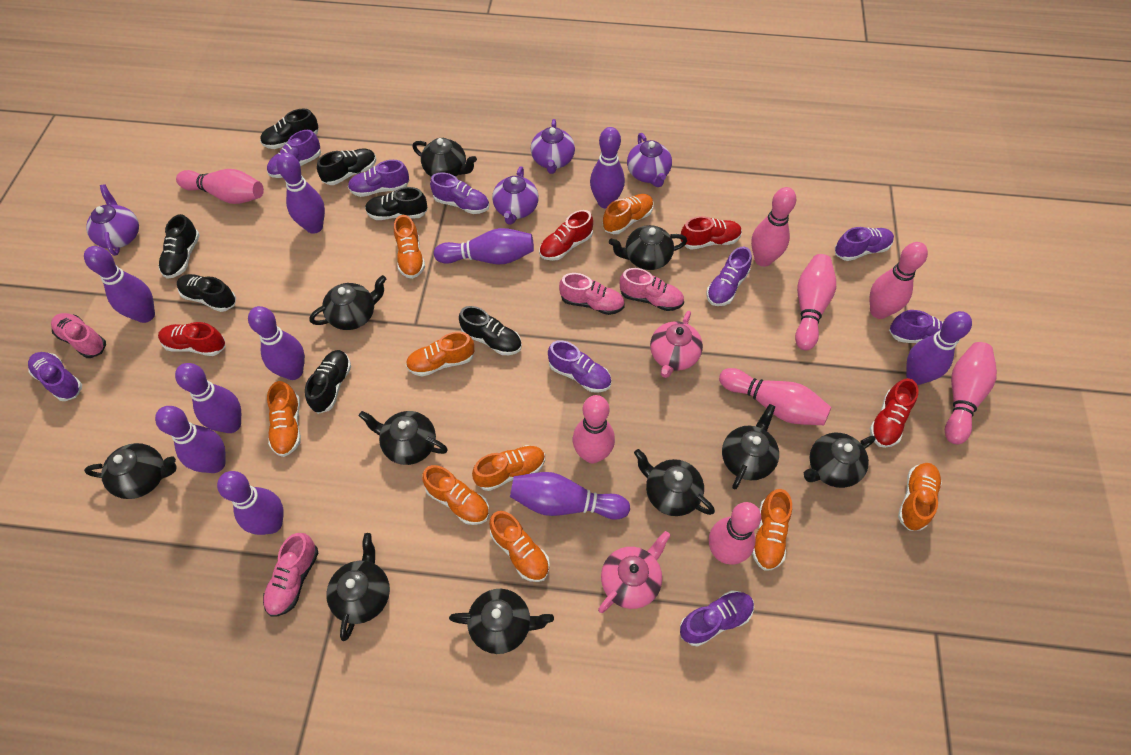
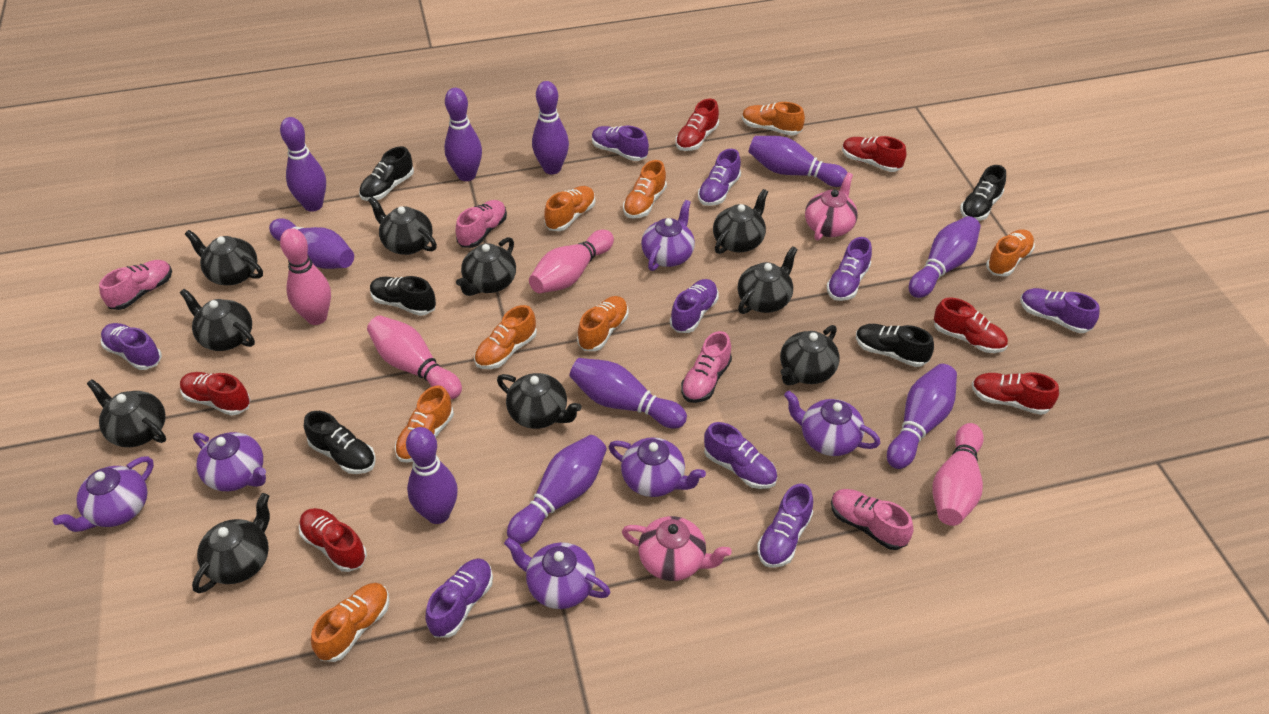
black shoe: 7 -> 5
orange shoe: 9 -> 8
pink bowling pin: 8 -> 4
purple teapot: 4 -> 6
red shoe: 4 -> 6

